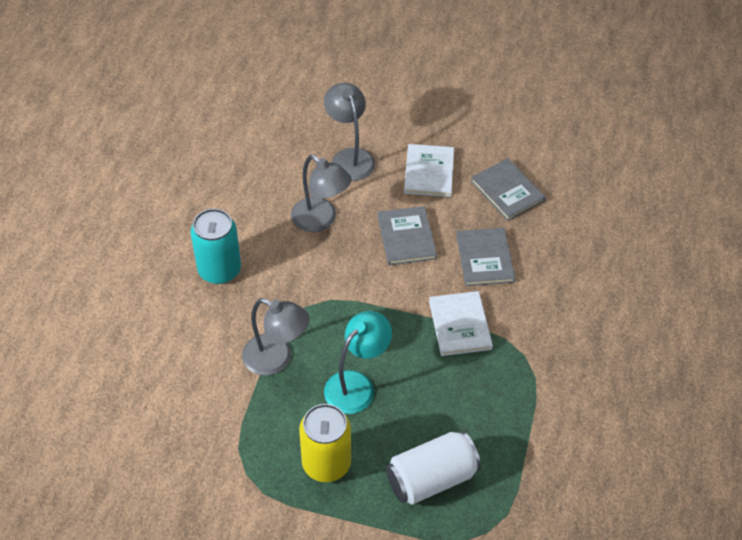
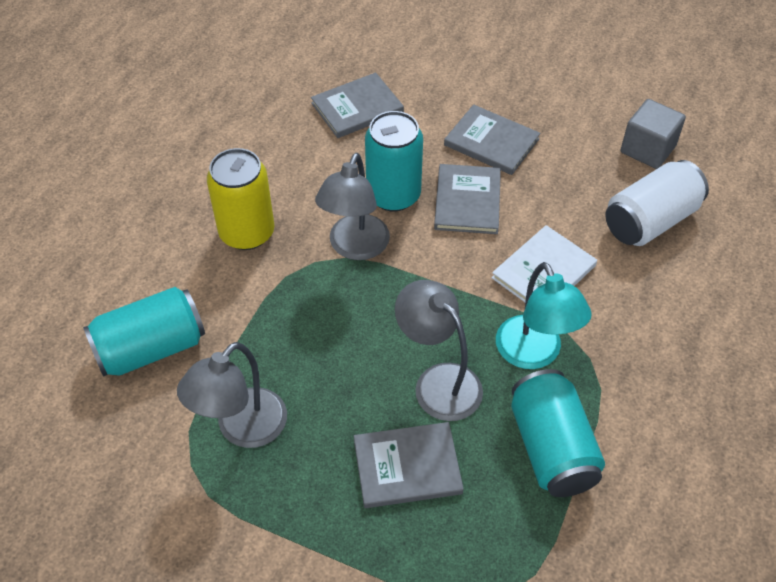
grey book: 3 -> 4
grey cube: 0 -> 1
turquoise can: 1 -> 3
white book: 2 -> 1

